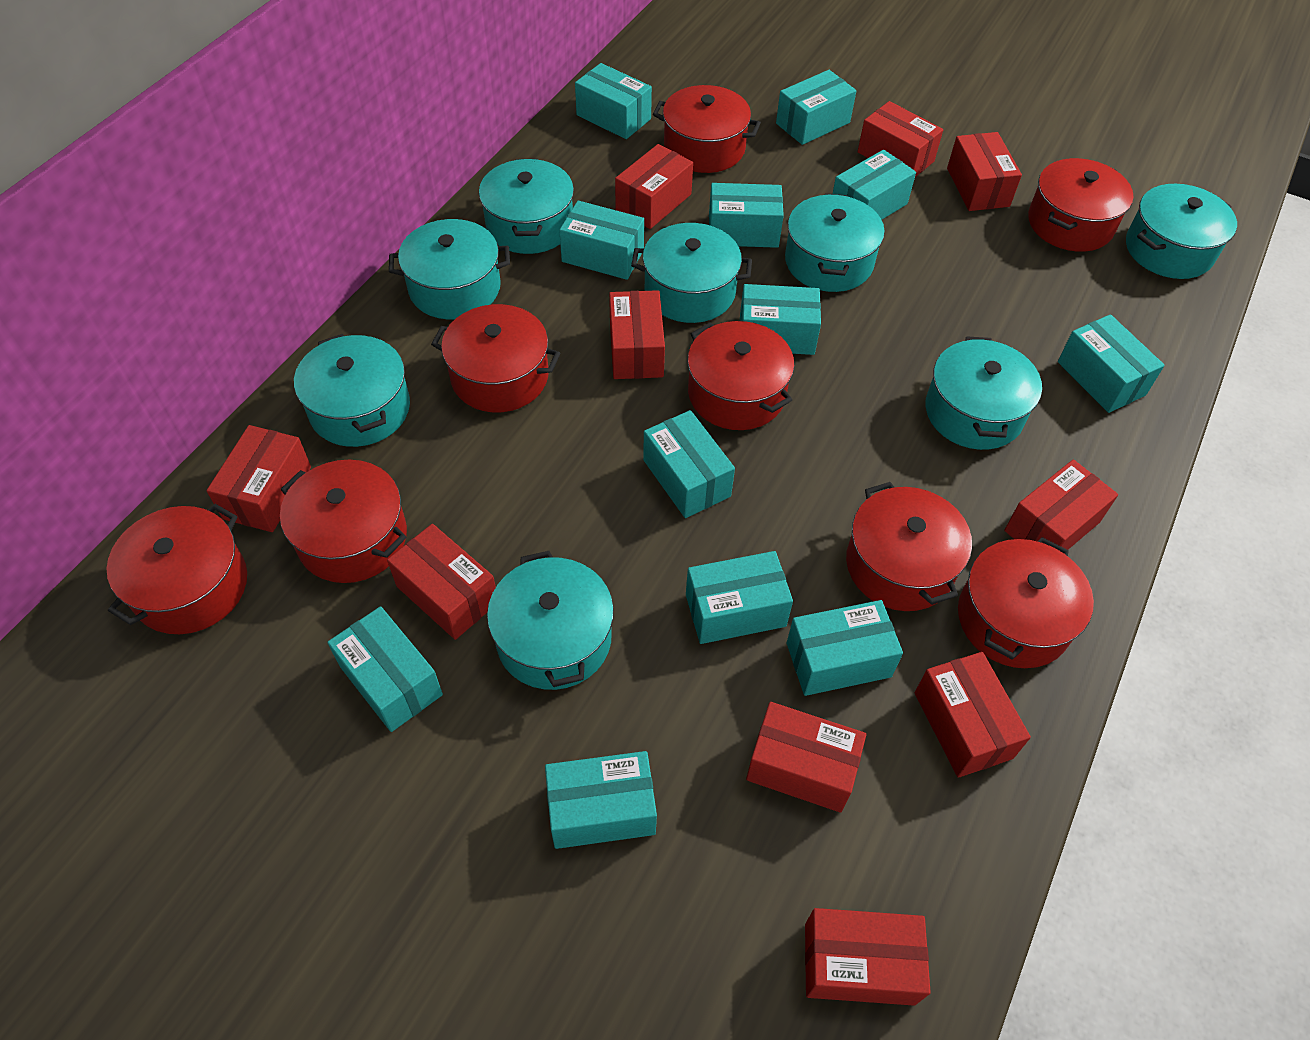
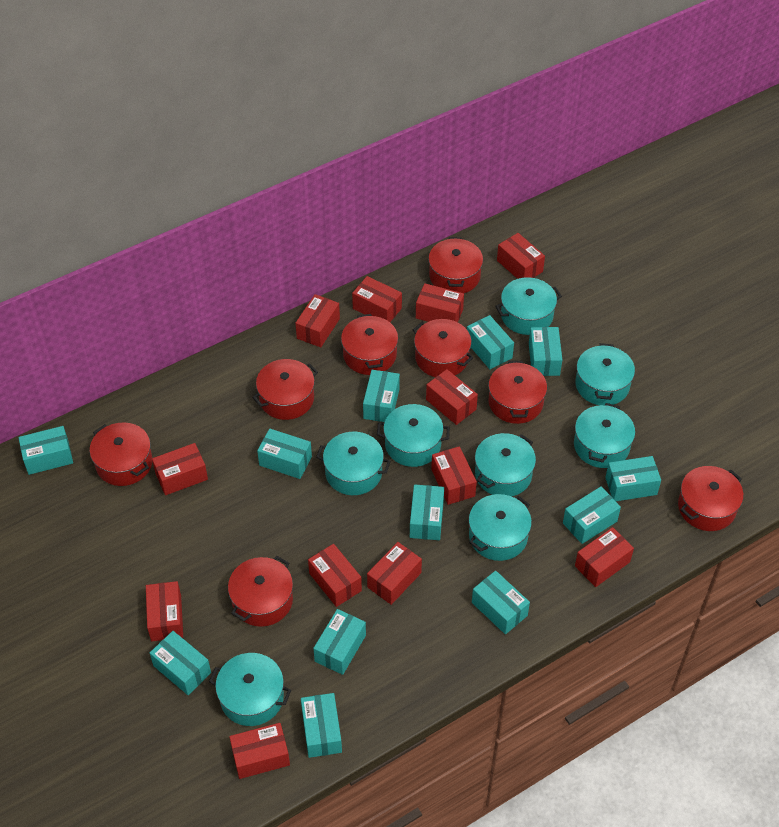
red box: 10 -> 12

